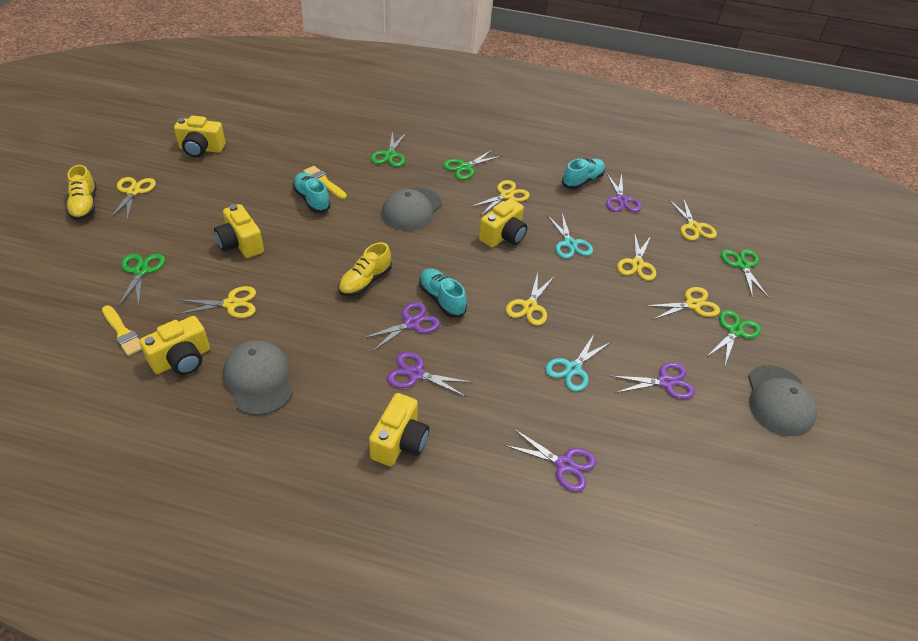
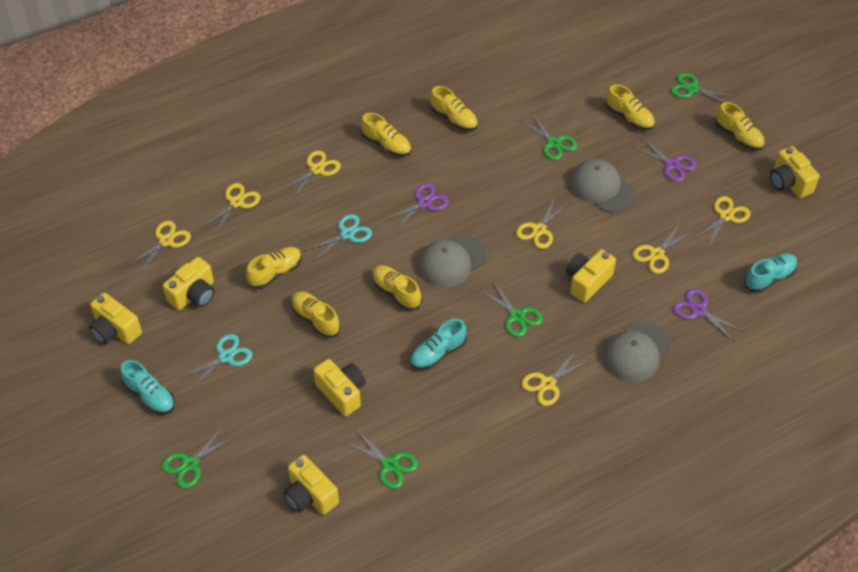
purple scissors: 5 -> 3
yellow brush: 2 -> 0
yellow camera: 5 -> 6
yellow shoe: 2 -> 7

